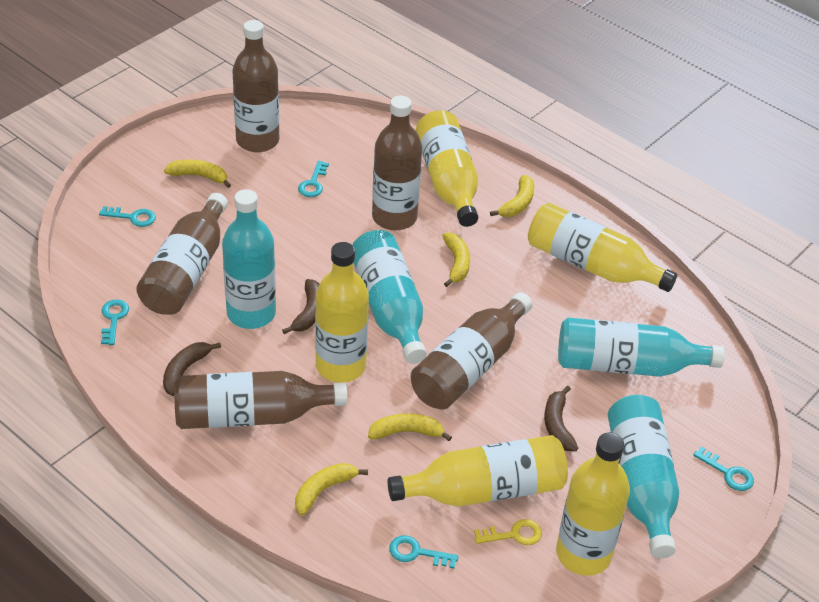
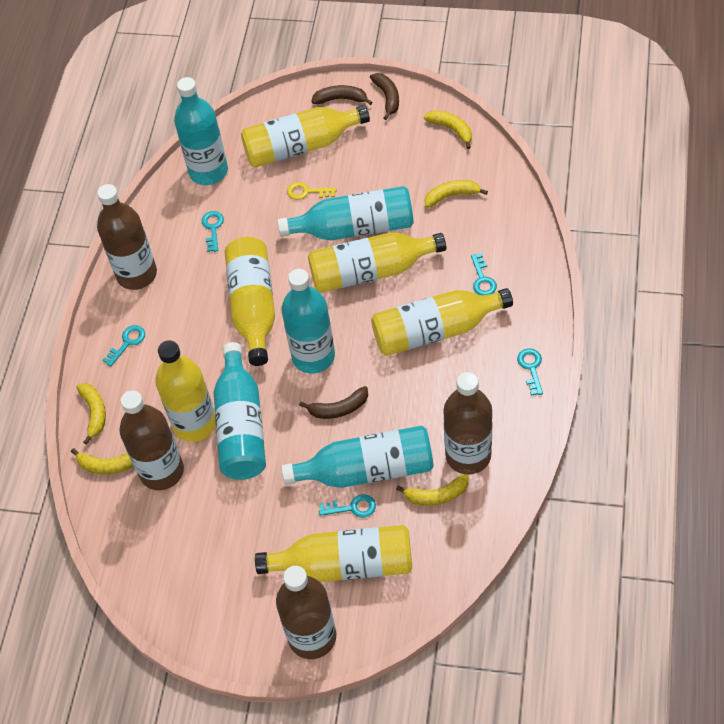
brown bottle: 5 -> 4
turquoise bottle: 4 -> 5
yellow bottle: 5 -> 6

